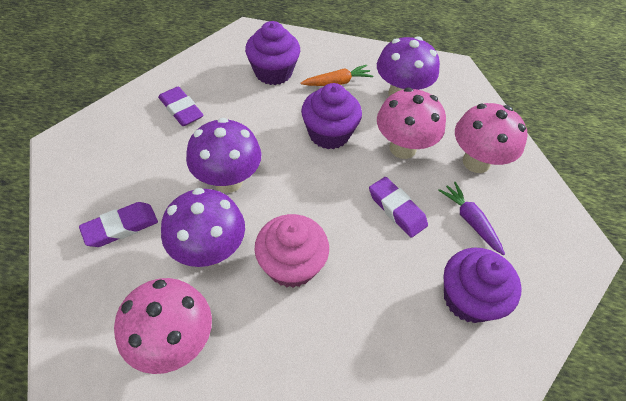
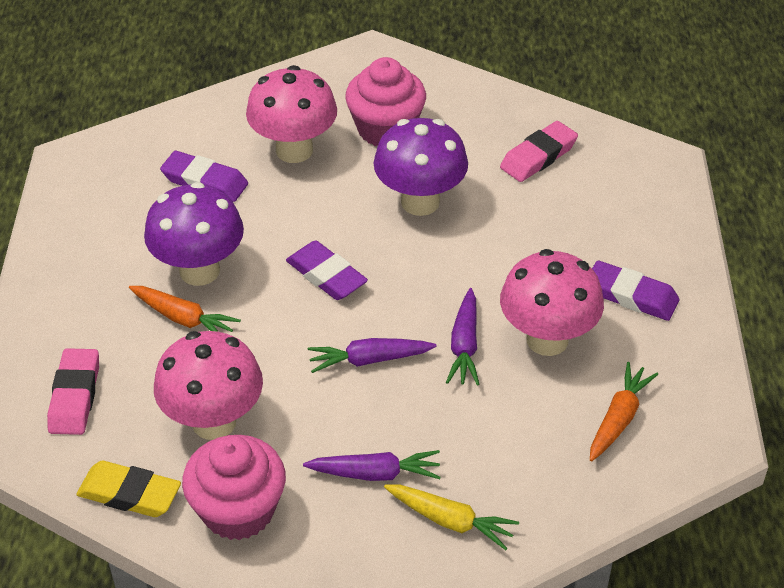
orange carrot: 1 -> 2
pink cupcake: 1 -> 2
pink eraser: 0 -> 2
purple carrot: 1 -> 3
purple cupcake: 3 -> 0
purple mushroom: 3 -> 2
yellow carrot: 0 -> 1
yellow eraser: 0 -> 1

